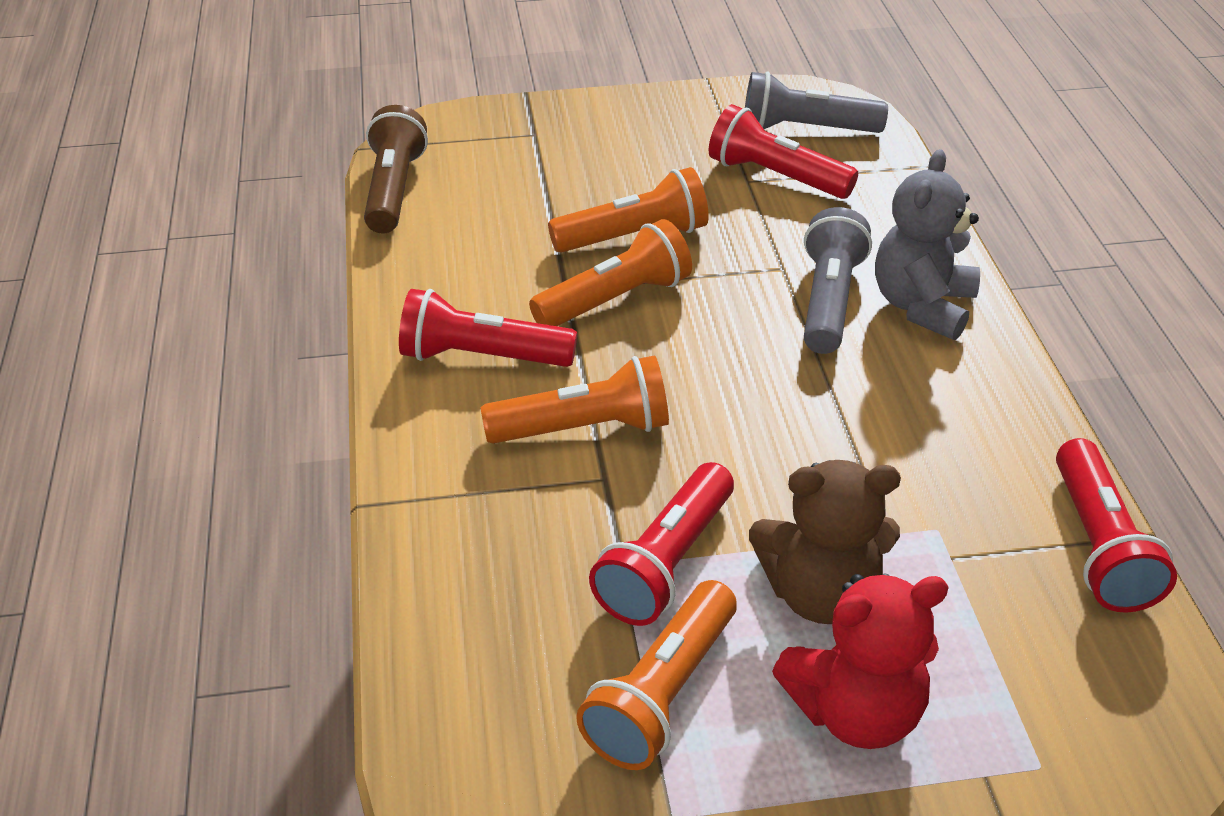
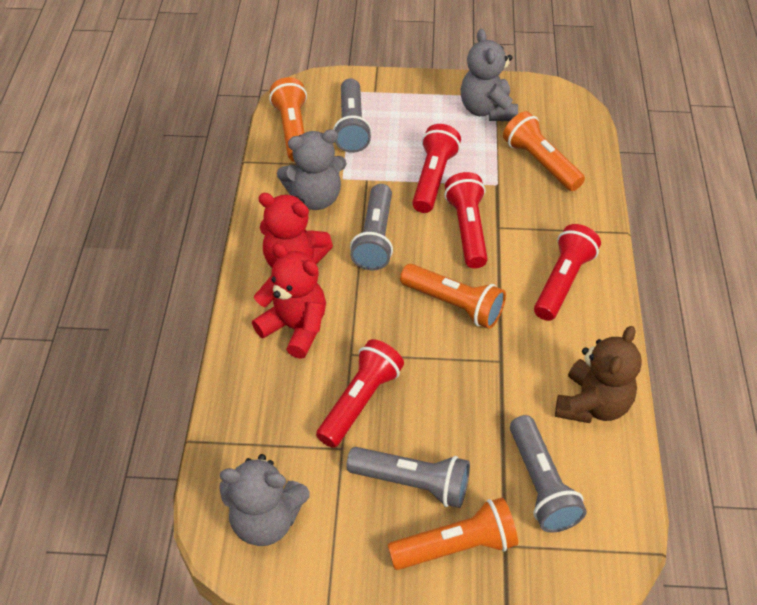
brown flashlight: 1 -> 0
grey flashlight: 2 -> 4
grey teddy bear: 1 -> 3
red teddy bear: 1 -> 2

